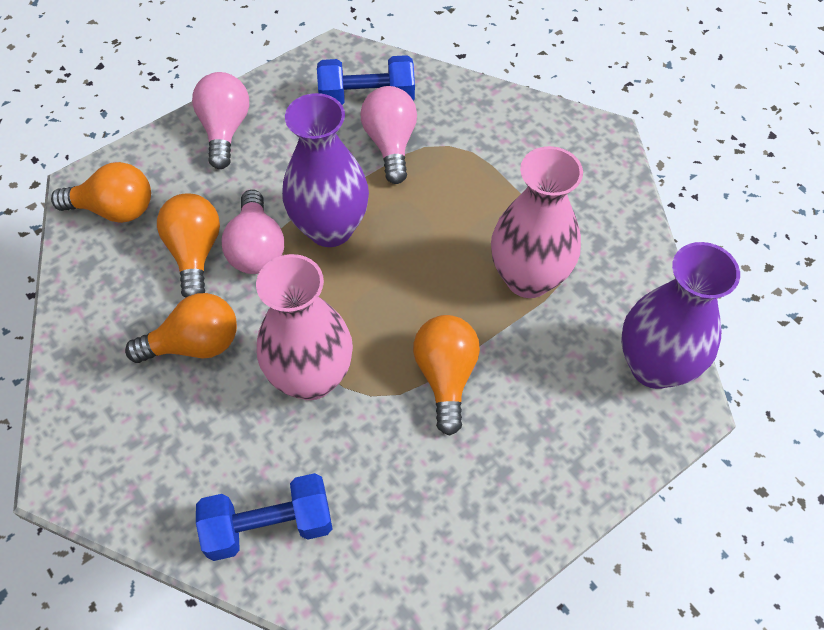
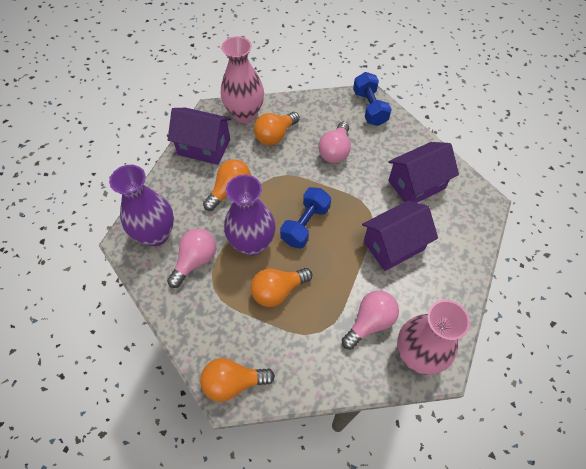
purple house: 0 -> 3

